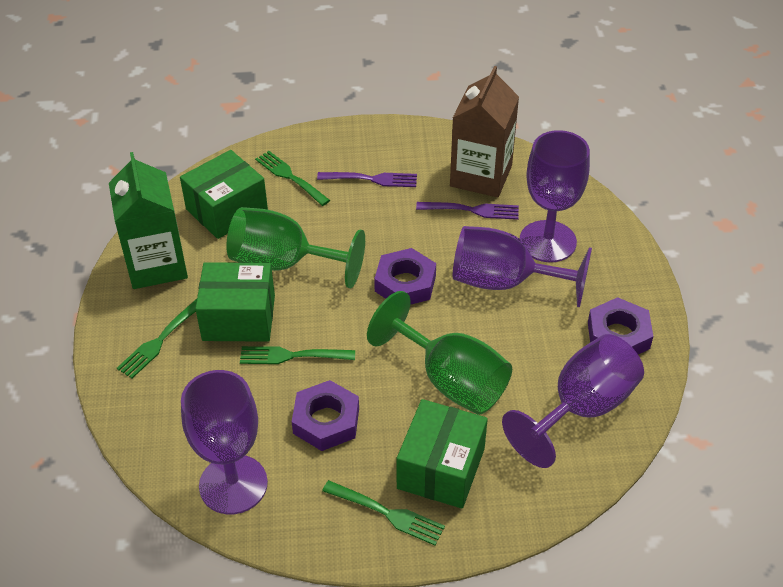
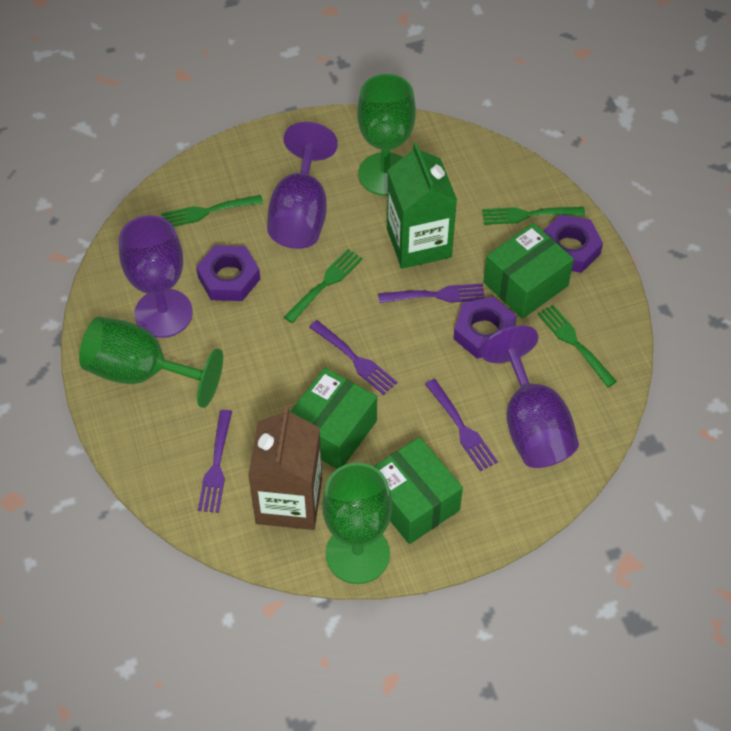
green goblet: 2 -> 3
purple fork: 2 -> 4
purple goblet: 4 -> 3

